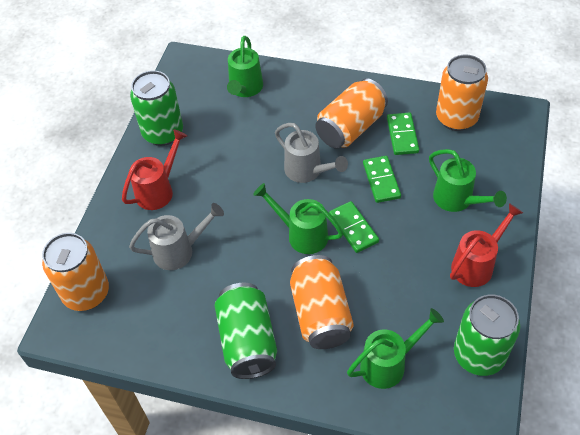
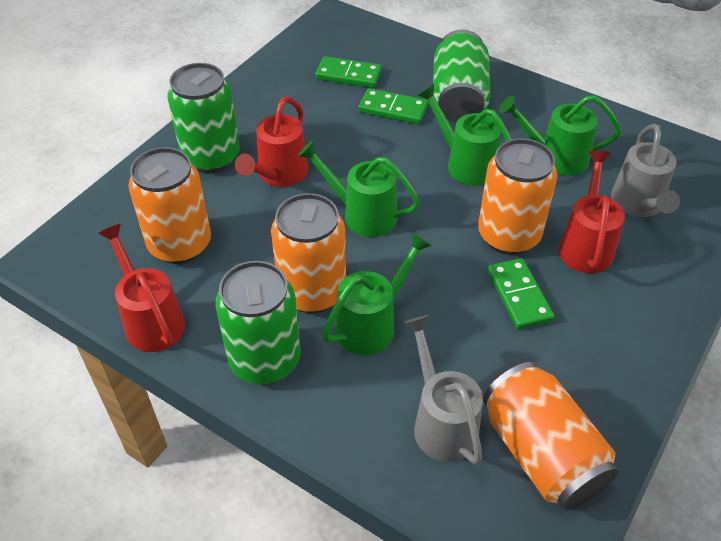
red watering can: 2 -> 3

